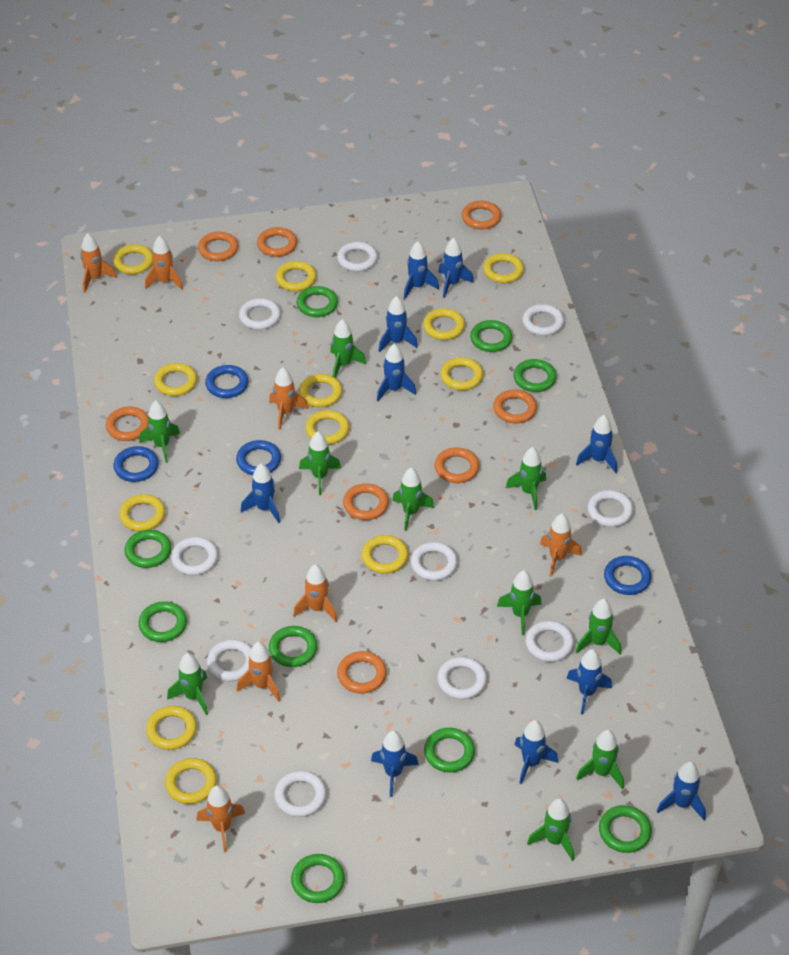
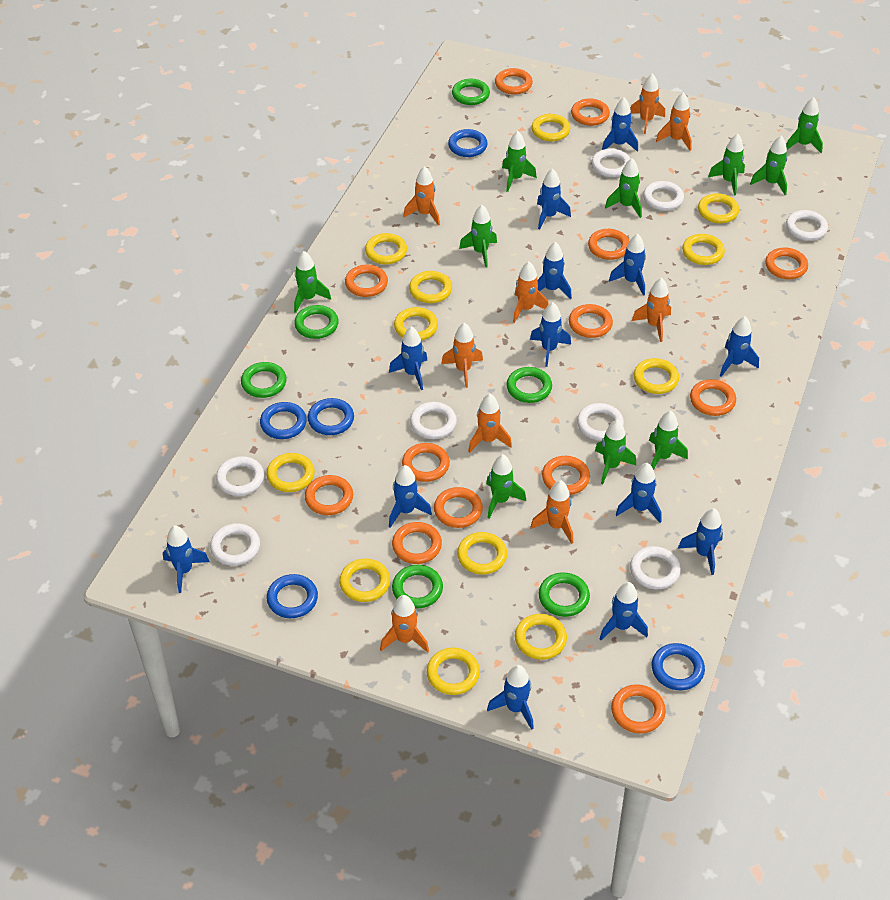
blue ring: 4 -> 5
blue rocket: 10 -> 13
green ring: 9 -> 6
orange ring: 8 -> 13
orange rocket: 7 -> 9
white ring: 10 -> 8

